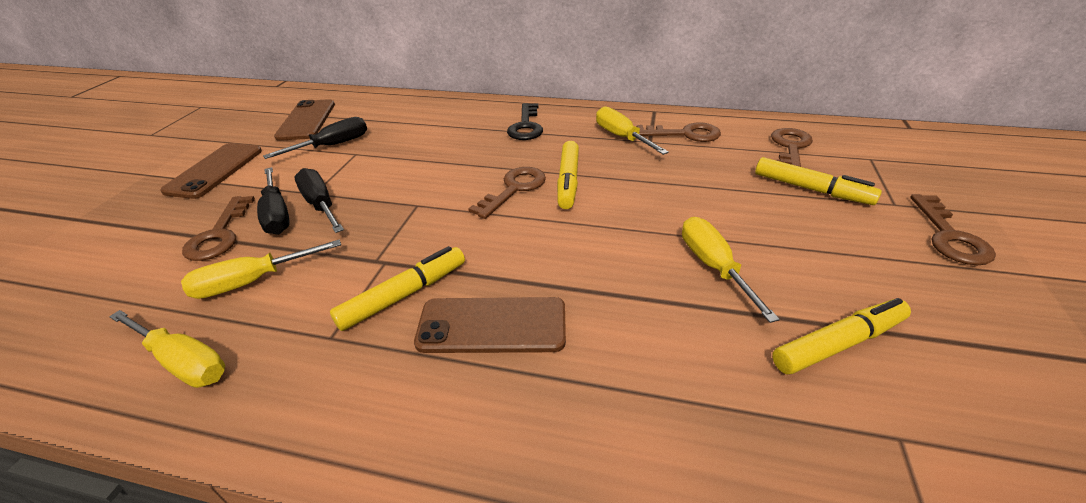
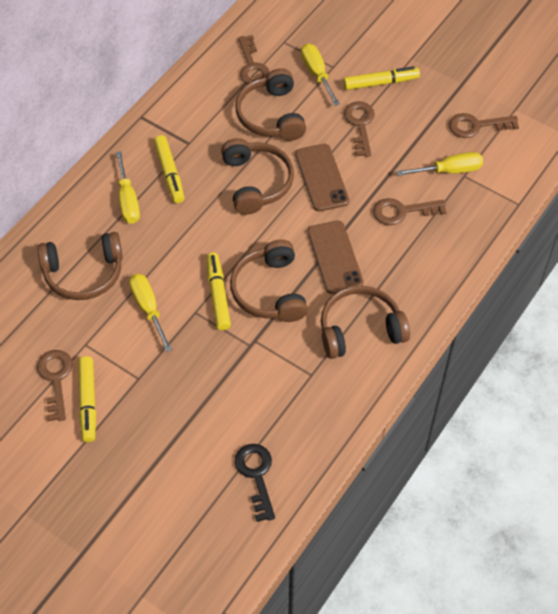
black screwdriver: 3 -> 0
brown headphones: 0 -> 5
brown phone: 3 -> 2

